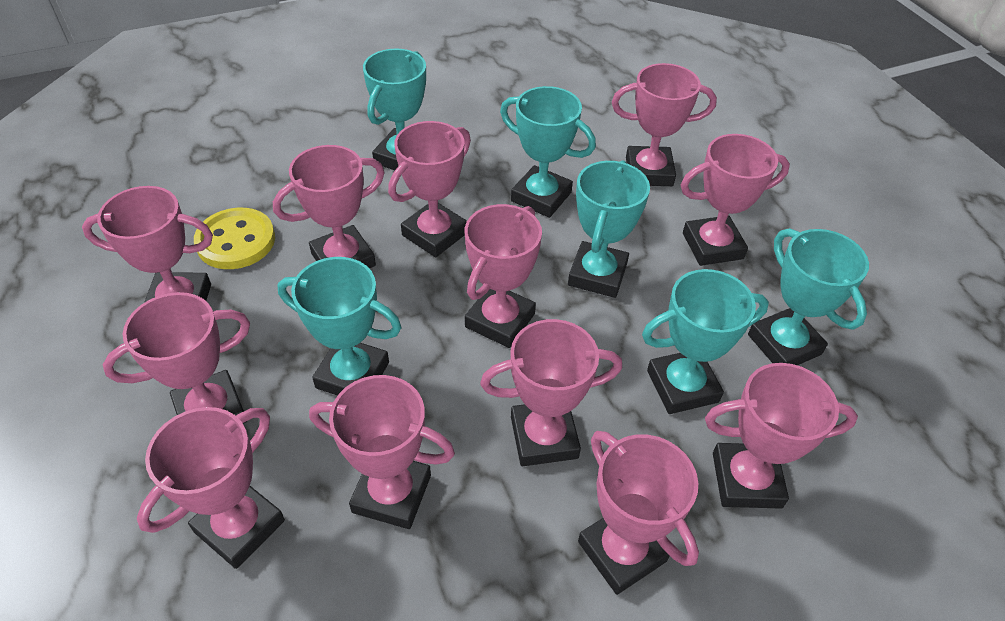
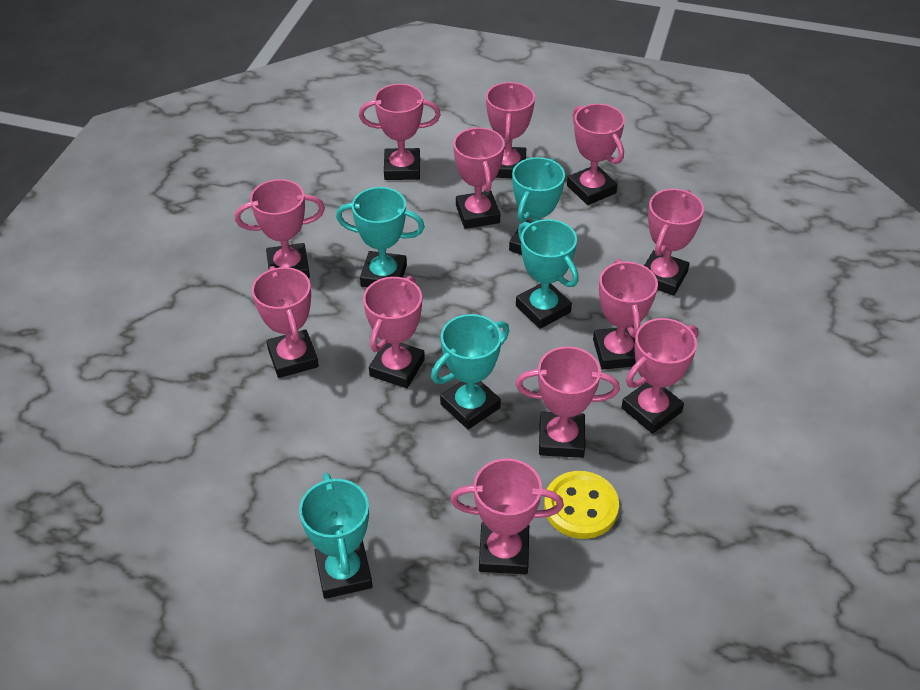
turquoise trophy: 6 -> 5

